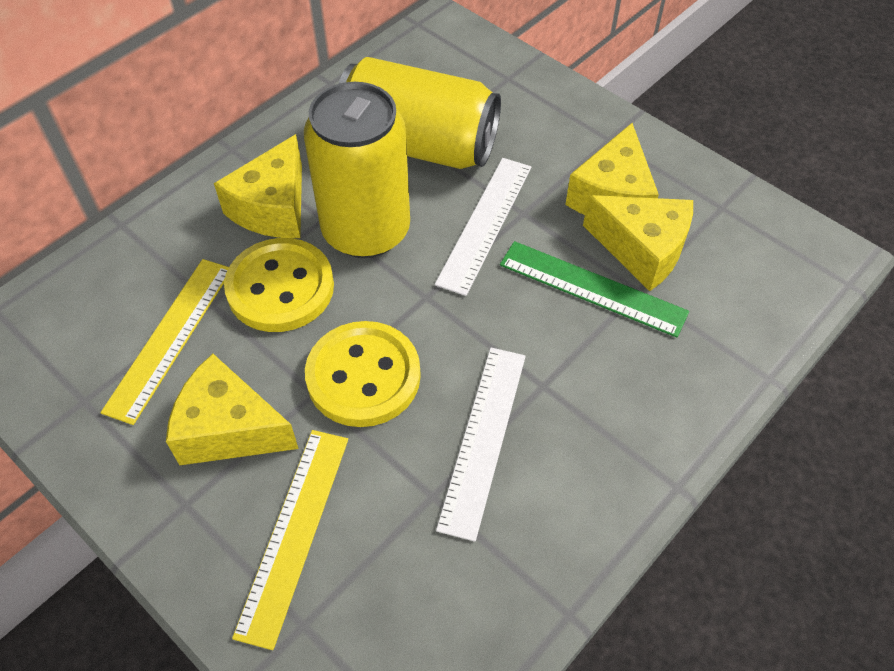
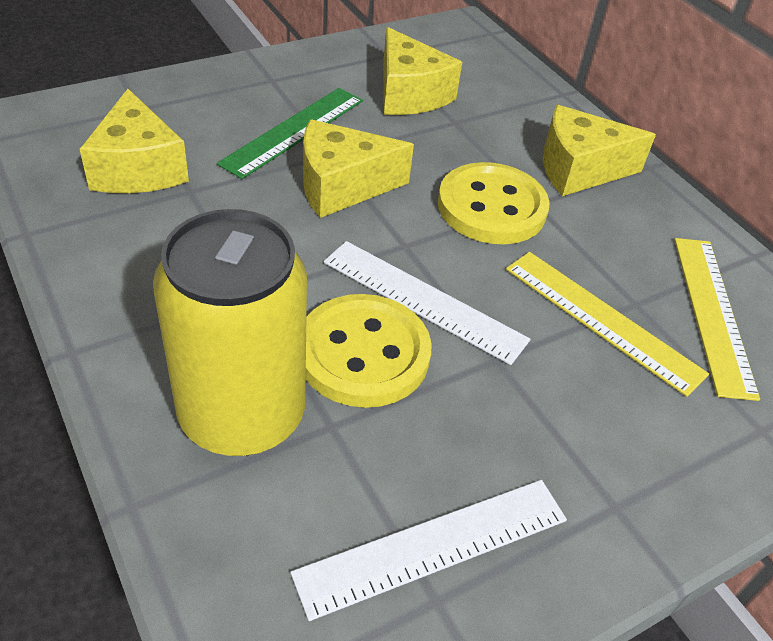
yellow can: 2 -> 1

